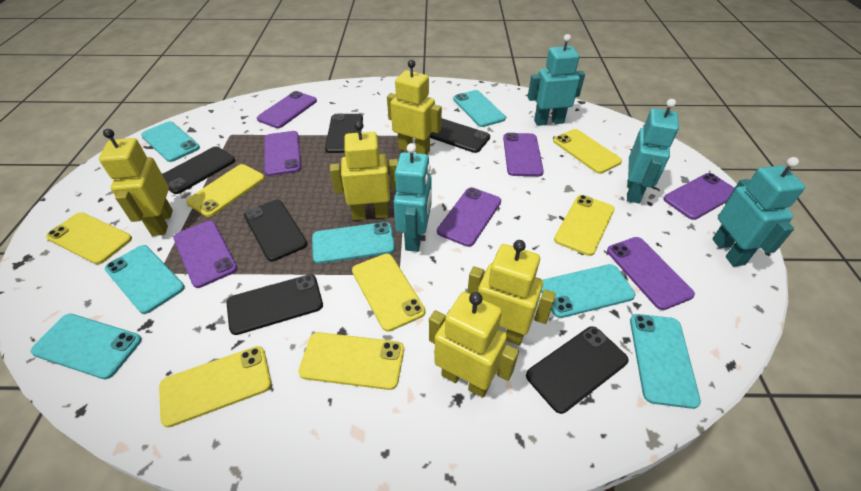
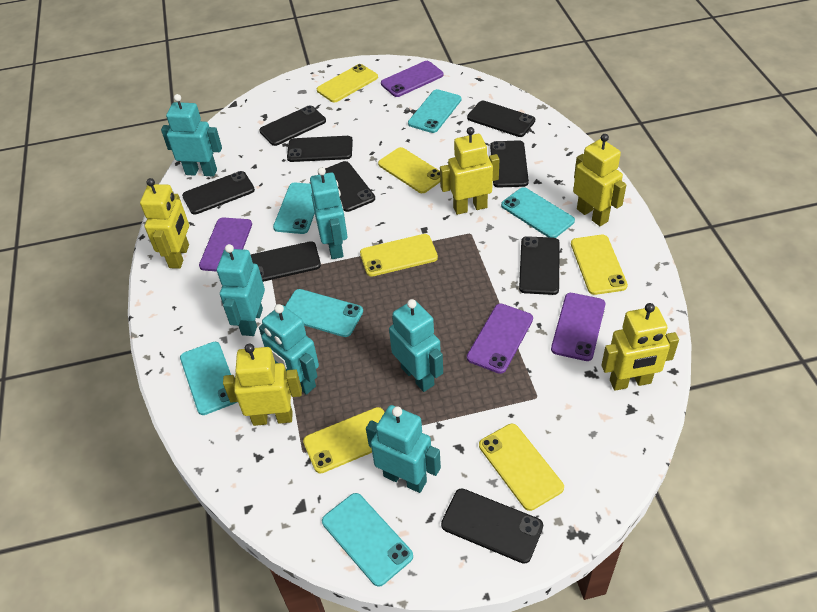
black phone: 6 -> 9
purple phone: 7 -> 4
turquoise phone: 7 -> 6
turquoise robot: 4 -> 6
yellow phone: 7 -> 6

